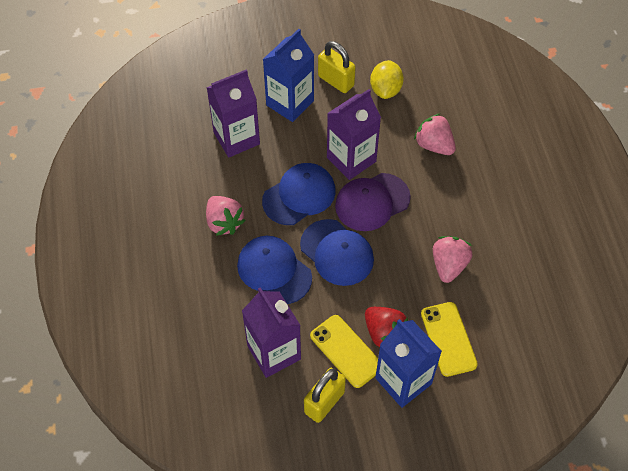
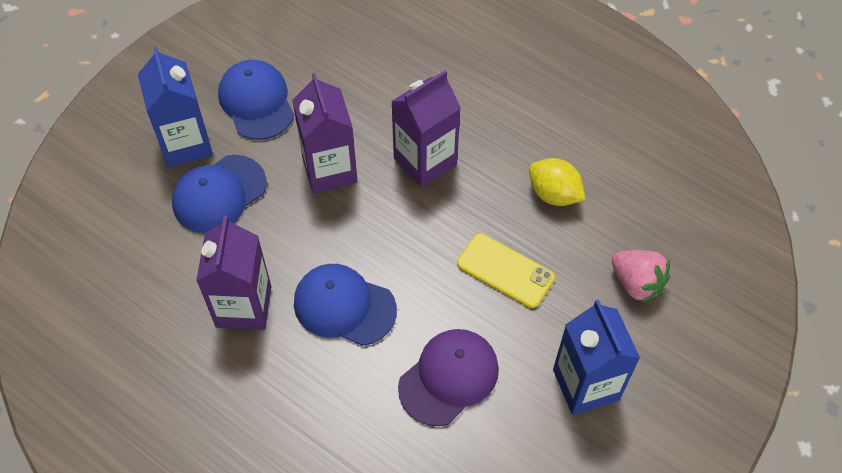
pink strawberry: 3 -> 1
red strawberry: 1 -> 0
yellow padlock: 2 -> 0
yellow phone: 2 -> 1

